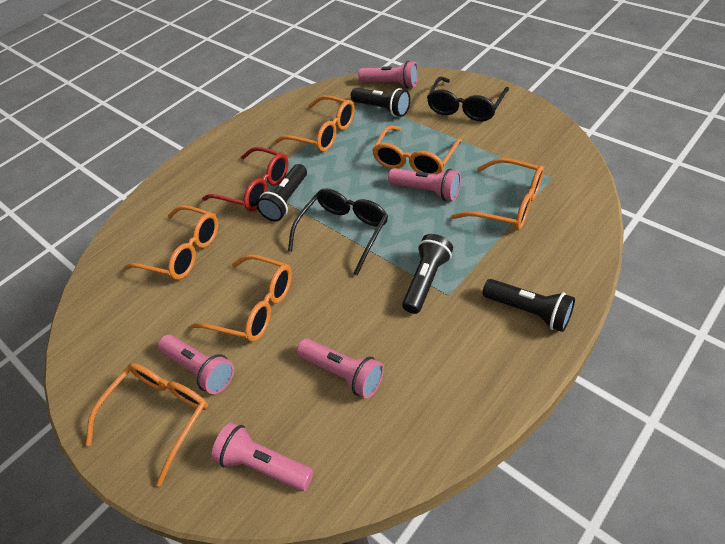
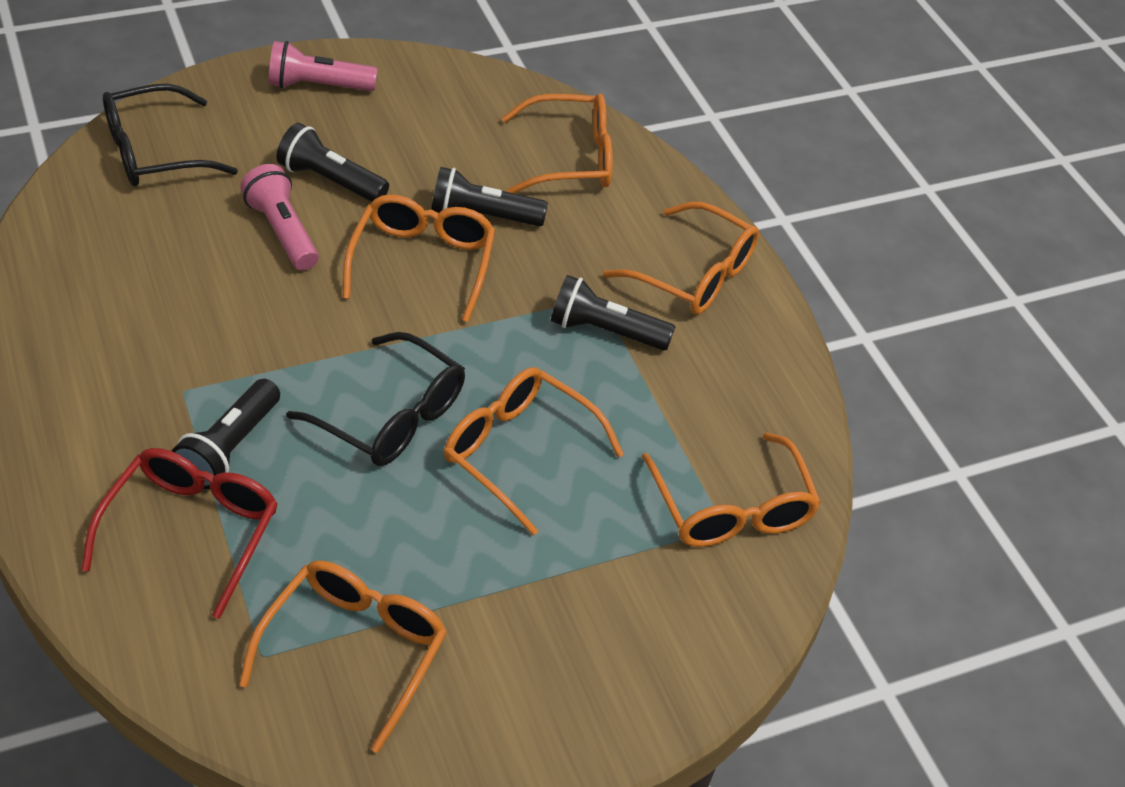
pink flashlight: 5 -> 2

